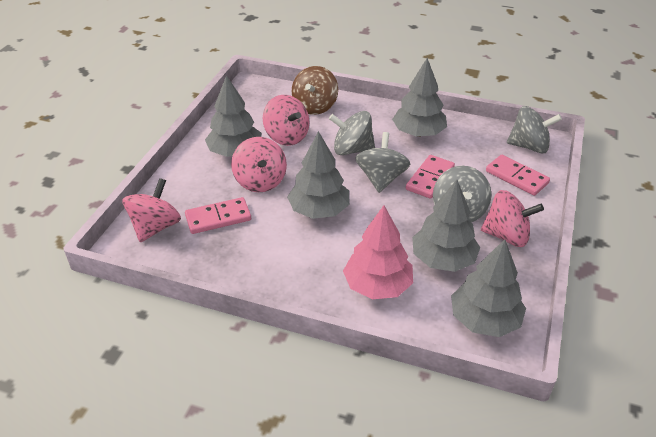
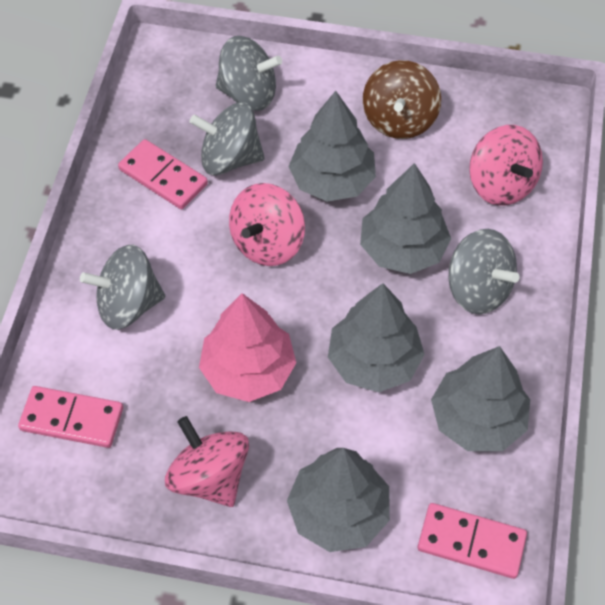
pink spinning top: 4 -> 3

